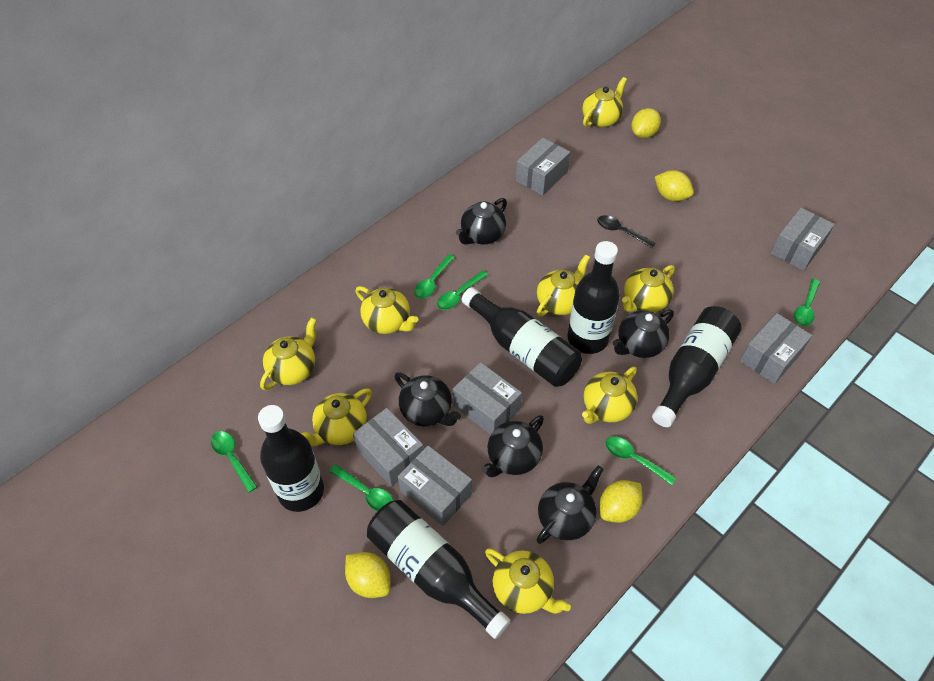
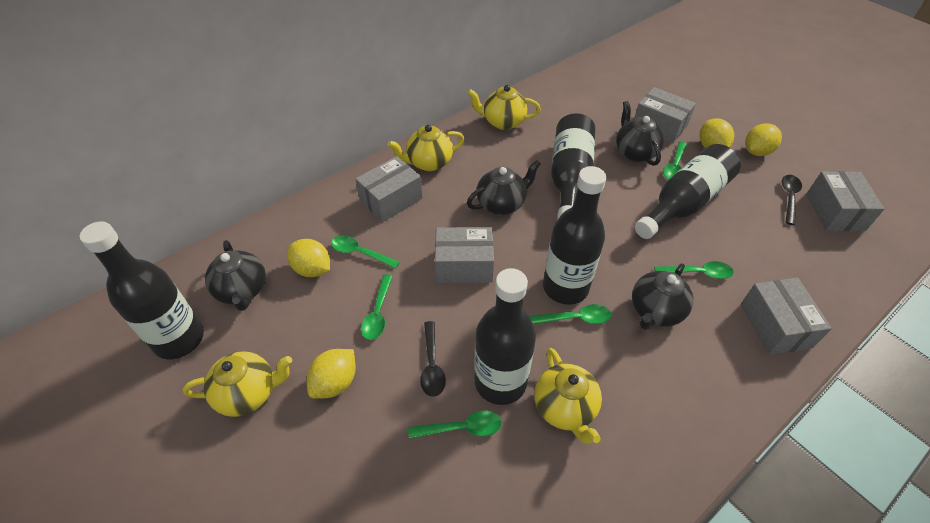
black spoon: 1 -> 2
black teapot: 5 -> 4
grey box: 6 -> 5
yellow teapot: 8 -> 4

